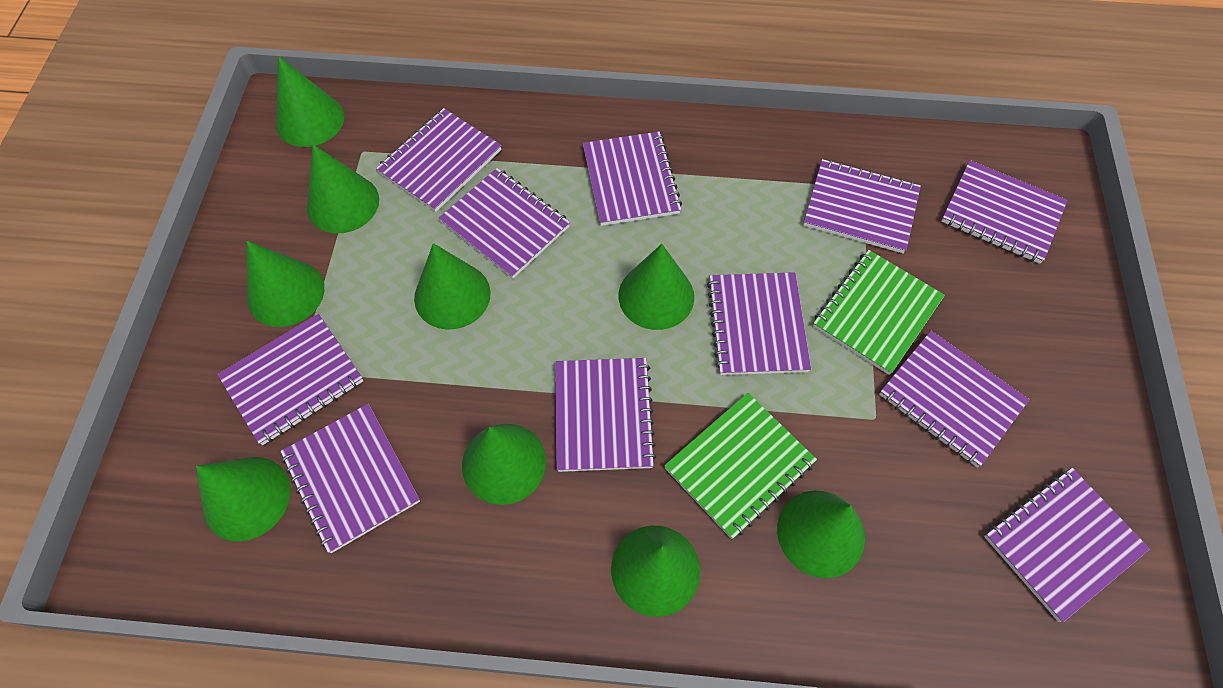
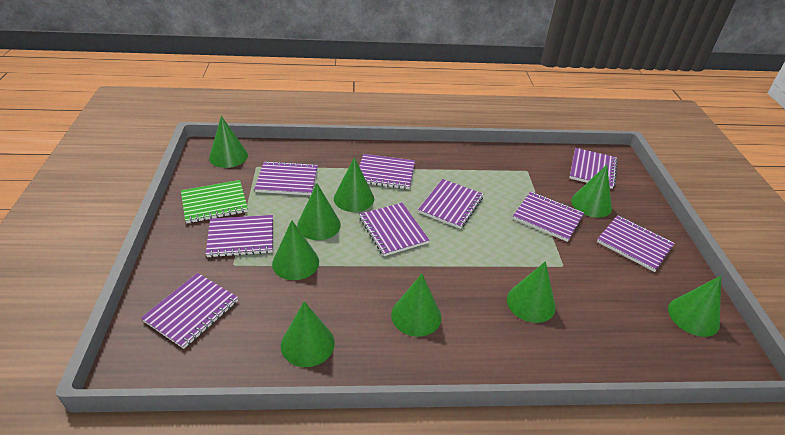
green notebook: 2 -> 1
purple notebook: 11 -> 9

